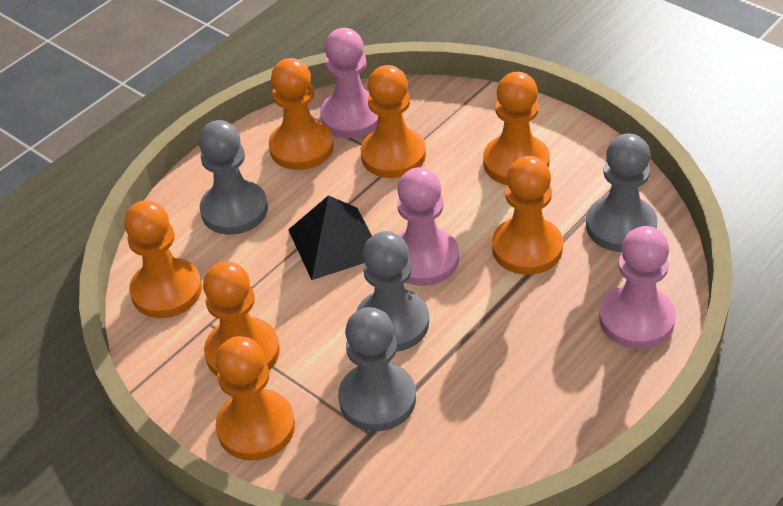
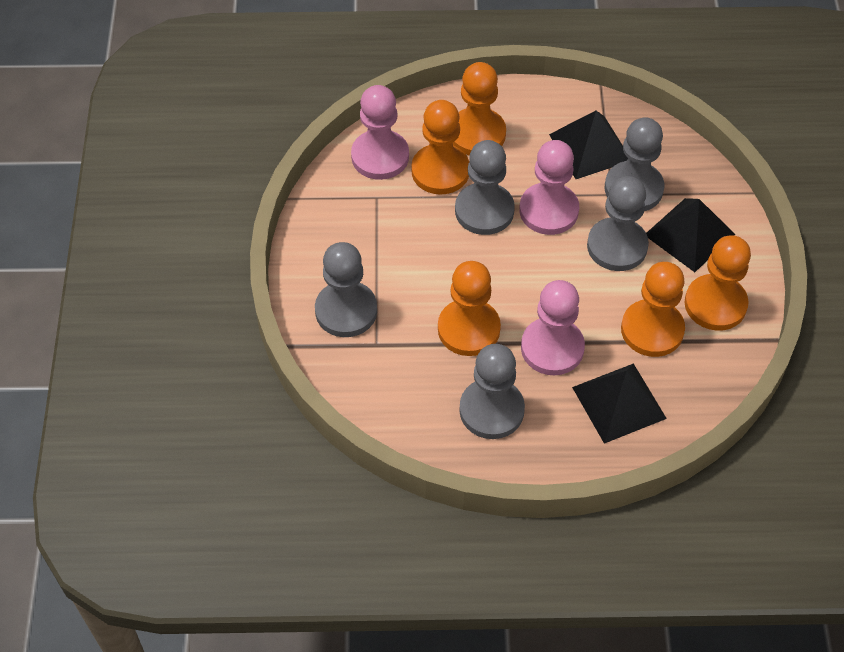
black pyramid: 1 -> 3
grey pawn: 4 -> 5
orange pawn: 7 -> 5

